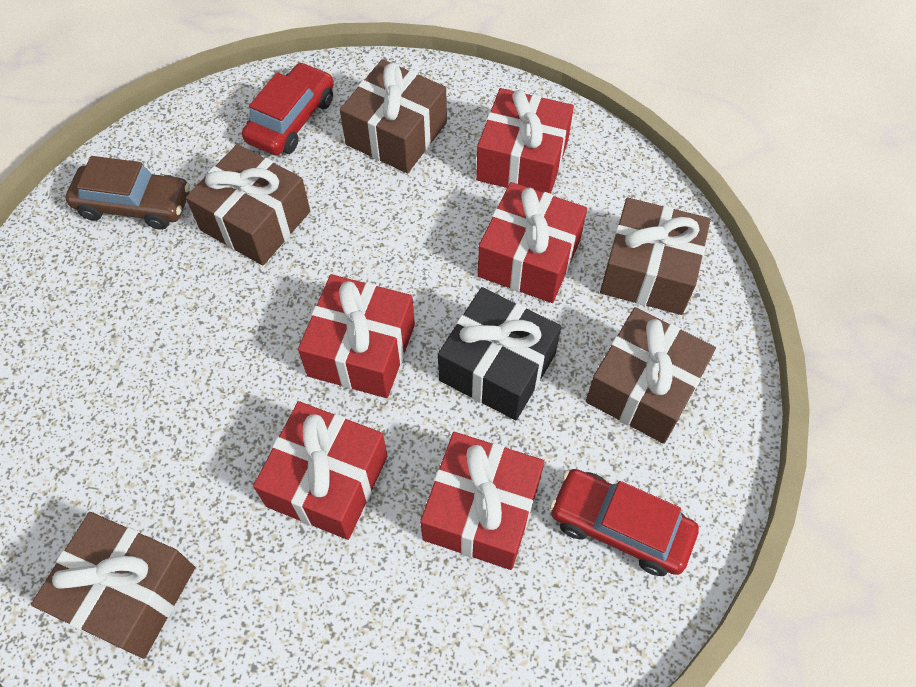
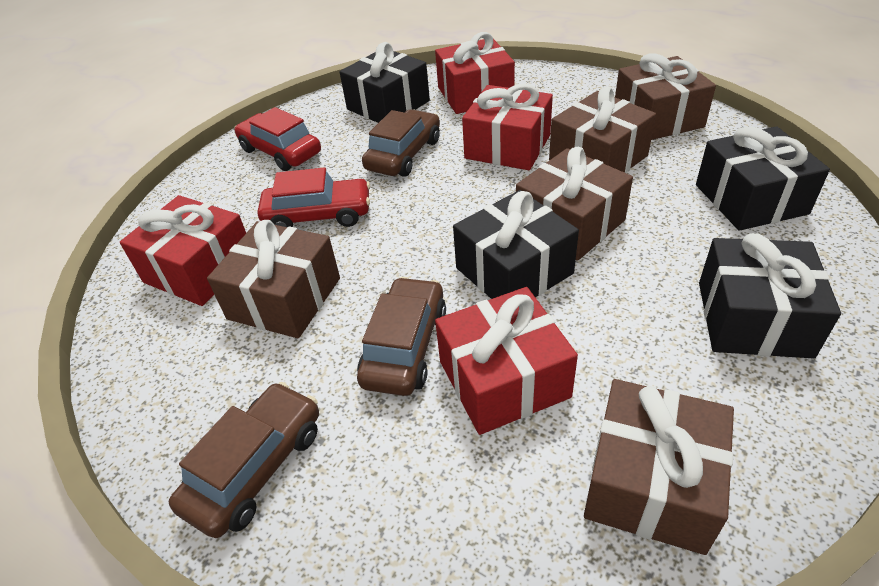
black gift: 1 -> 4
brown car: 1 -> 3
red gift: 5 -> 4

